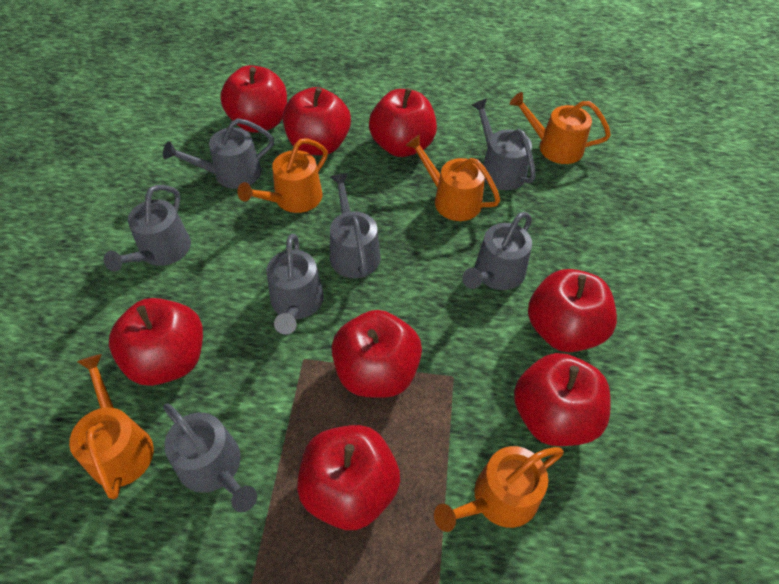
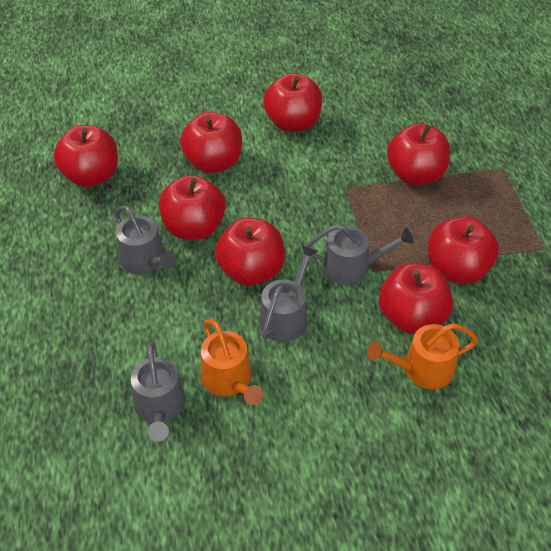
grey watering can: 7 -> 4
orange watering can: 5 -> 2

